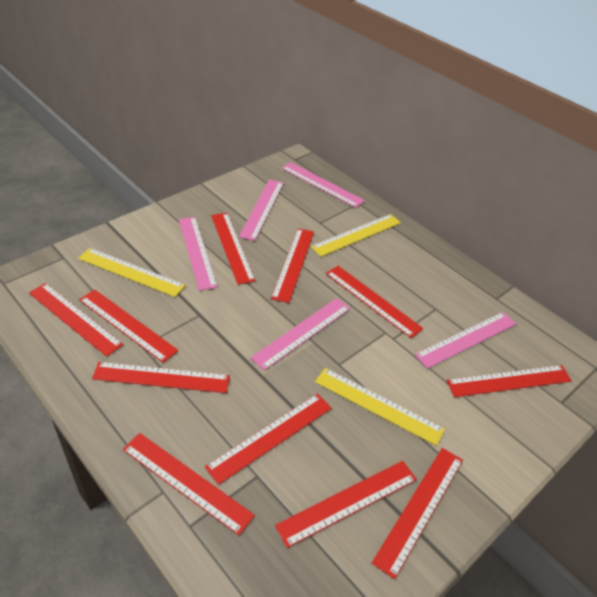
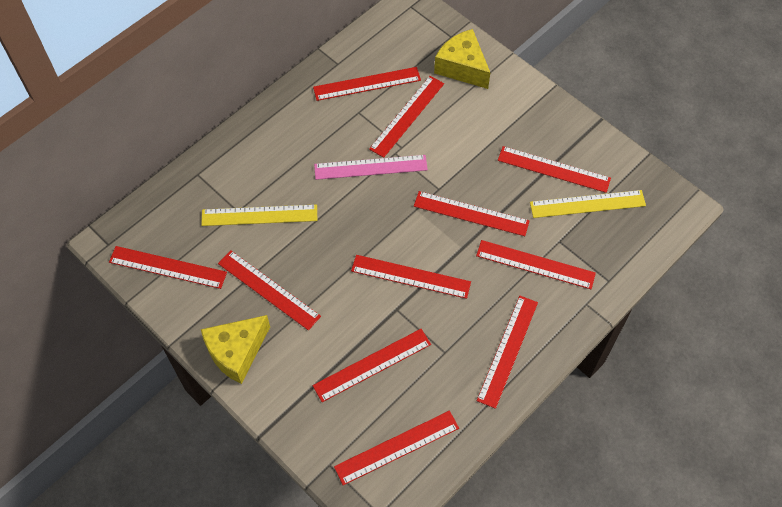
pink ruler: 5 -> 1
yellow cheese: 0 -> 2
yellow ruler: 3 -> 2

